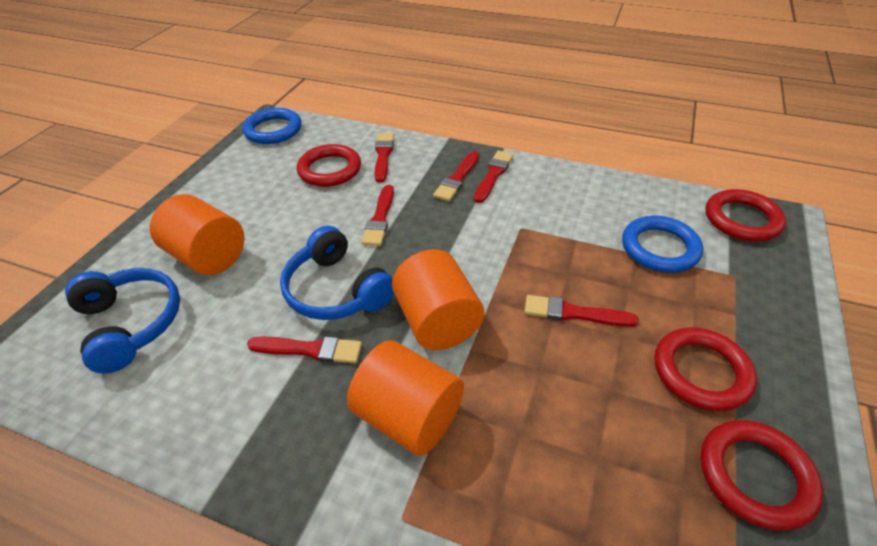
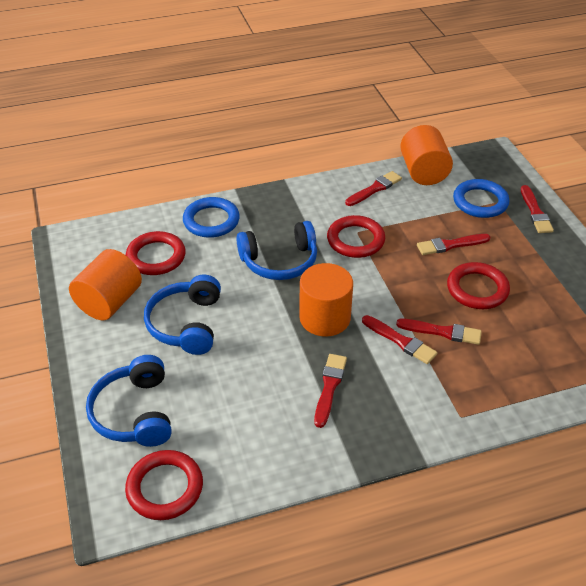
blue headphones: 2 -> 3

